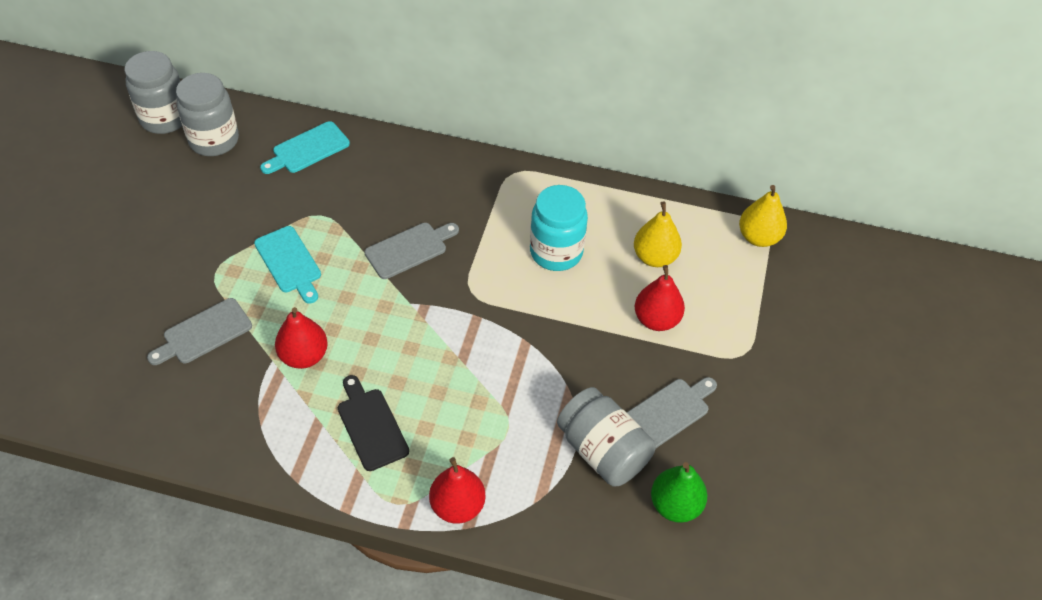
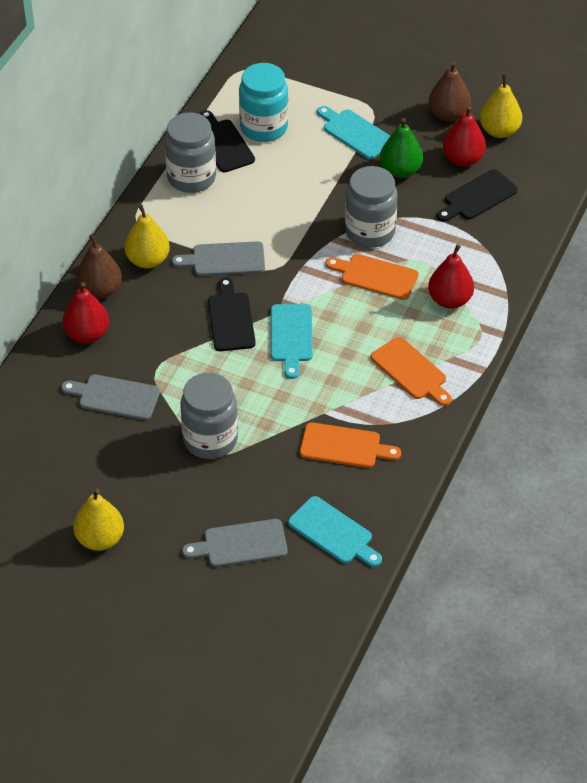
black cutting board: 1 -> 3
brown pear: 0 -> 2
orange cutting board: 0 -> 3
turquoise cutting board: 2 -> 3
yellow pear: 2 -> 3

